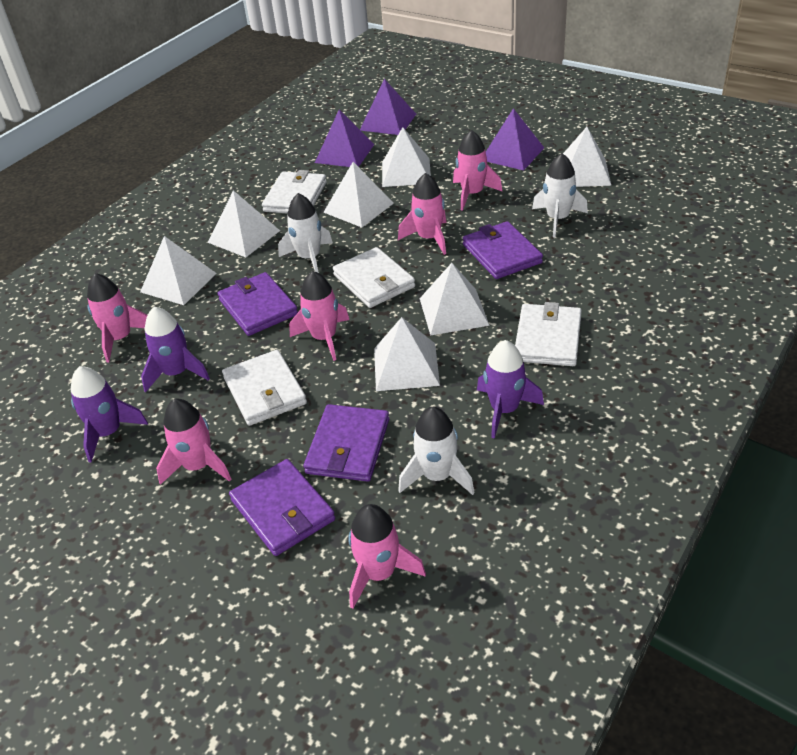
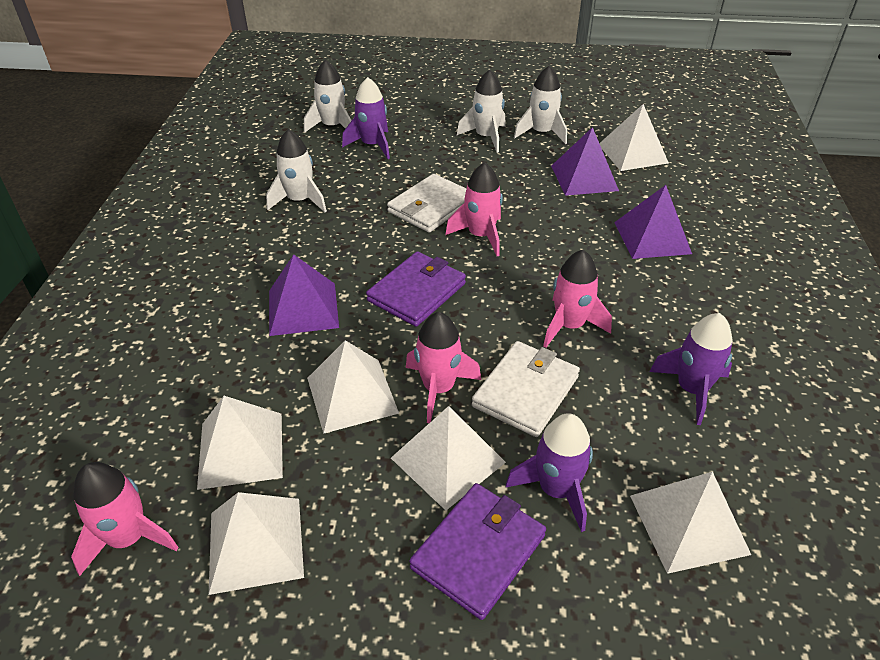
pink rocket: 6 -> 4
purple wallet: 4 -> 2
white pyramid: 7 -> 6
white rocket: 3 -> 4
white wallet: 4 -> 2

